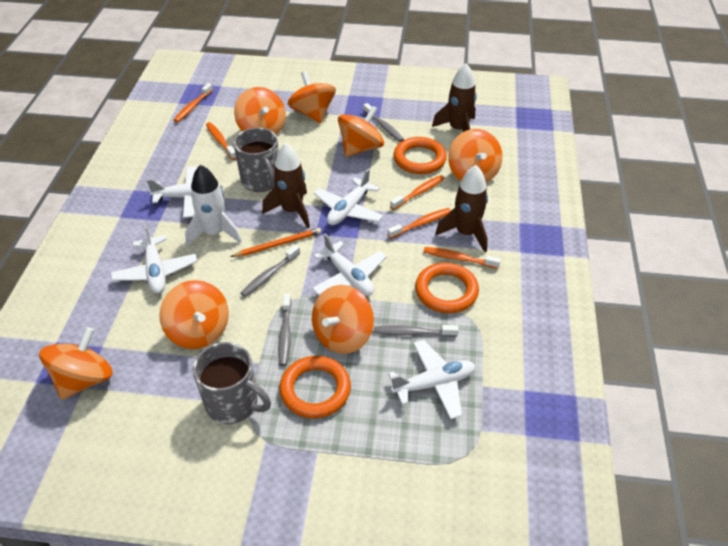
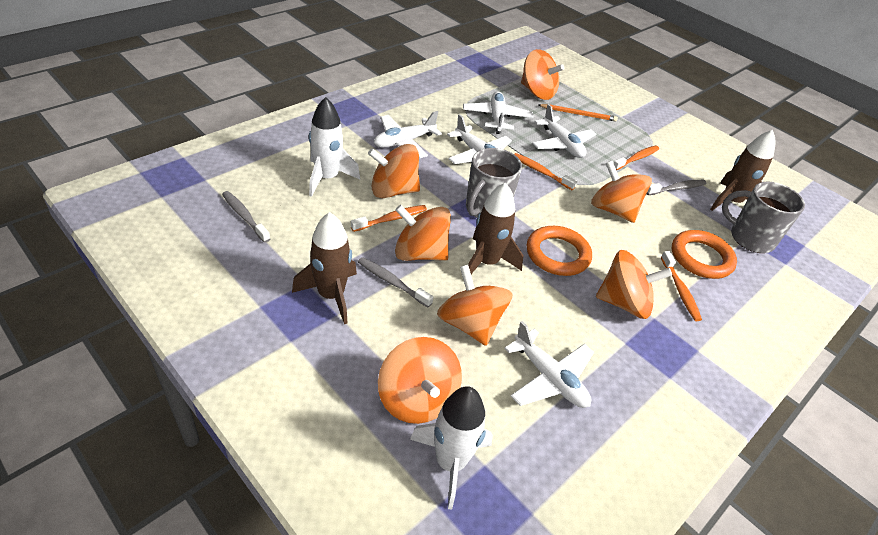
grey toothbrush: 4 -> 3
orange ring: 3 -> 2
orange toothbrush: 5 -> 4
white rocket: 1 -> 2

